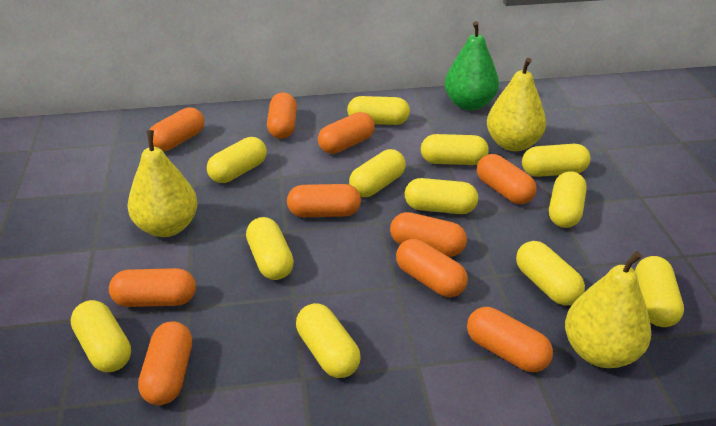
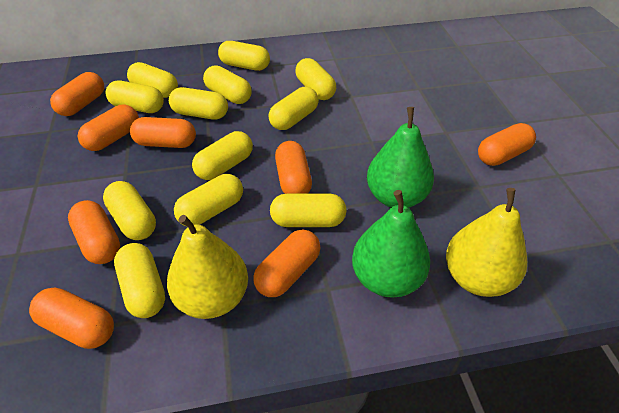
green pear: 1 -> 2
orange capsule: 10 -> 8
yellow pear: 3 -> 2

